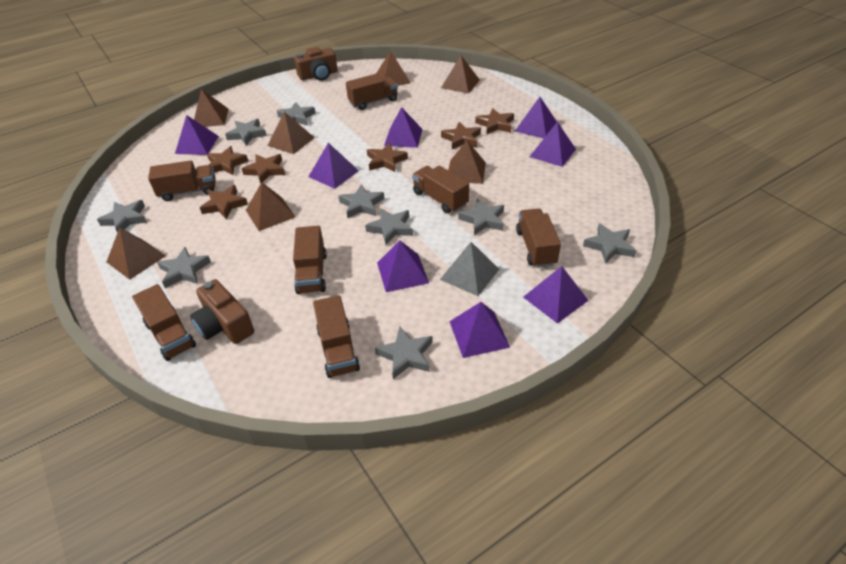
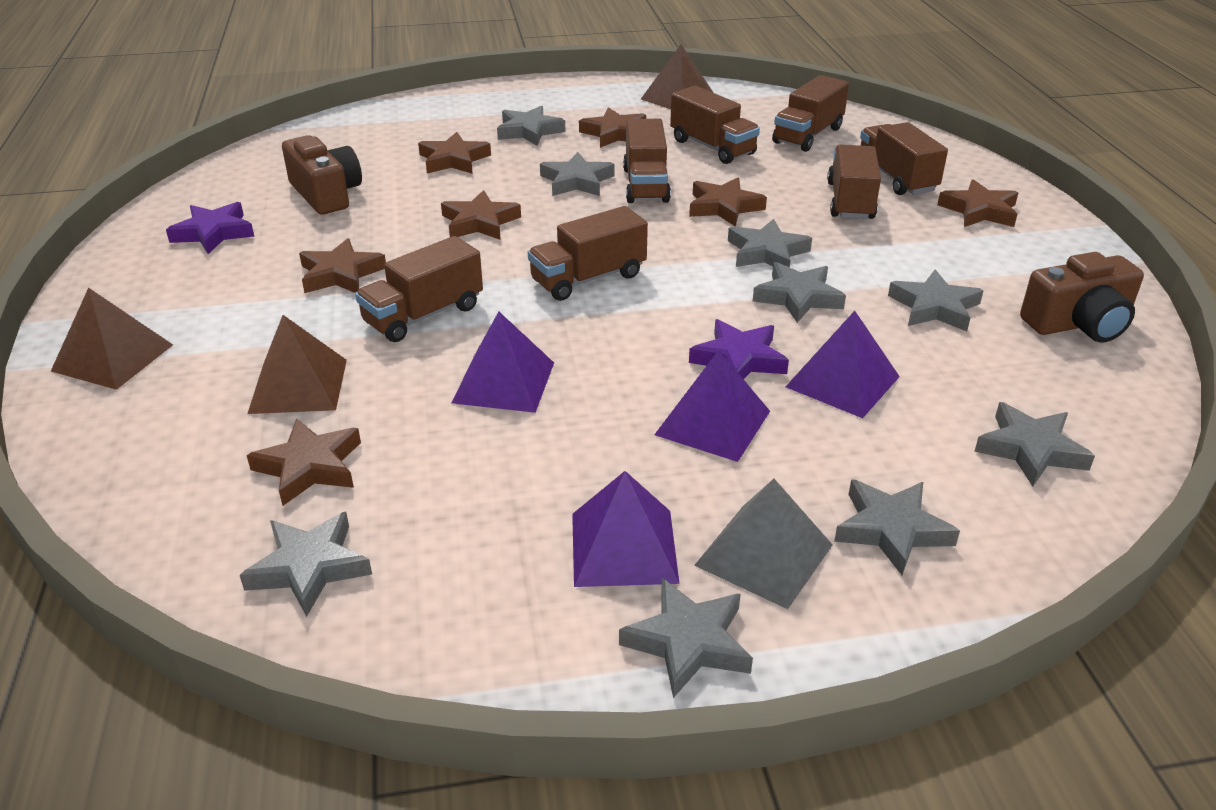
brown pyramid: 7 -> 3
brown star: 6 -> 7
purple pyramid: 8 -> 4
purple star: 0 -> 2

